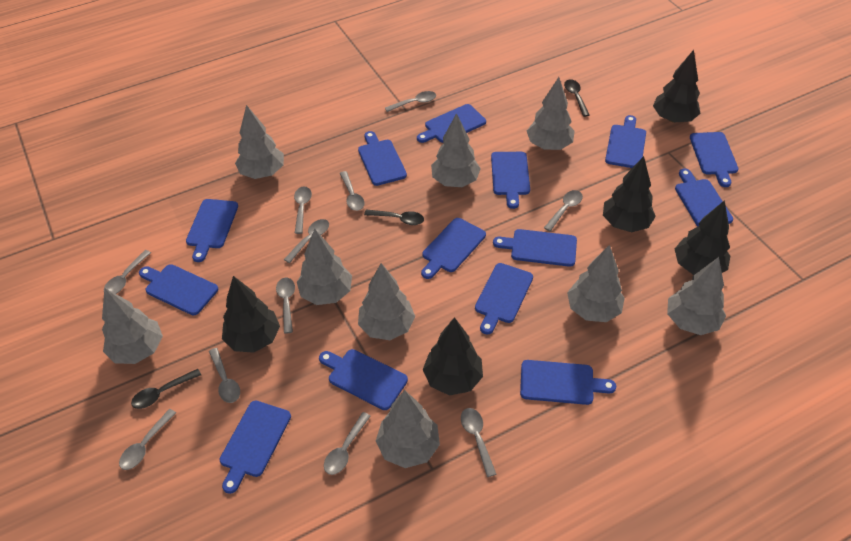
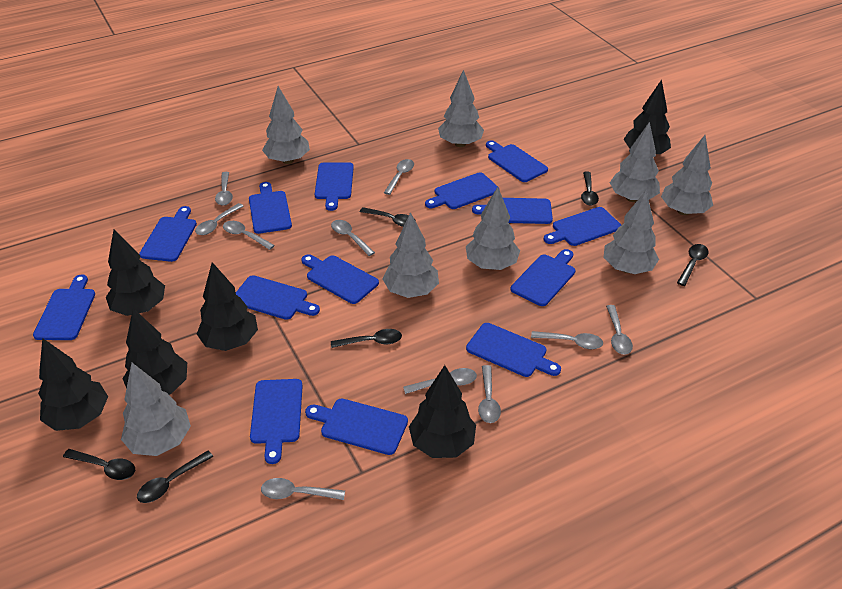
black spoon: 3 -> 6
black tree: 5 -> 6
grey spoon: 11 -> 10
grey tree: 9 -> 8

